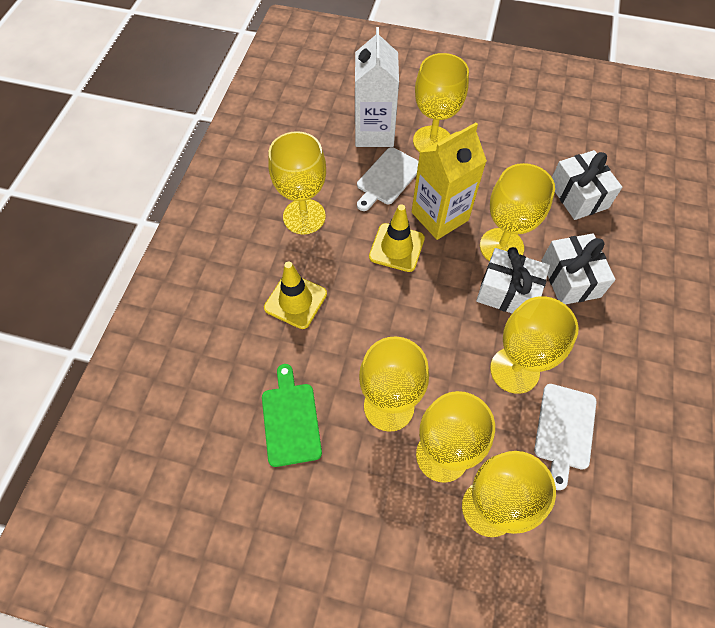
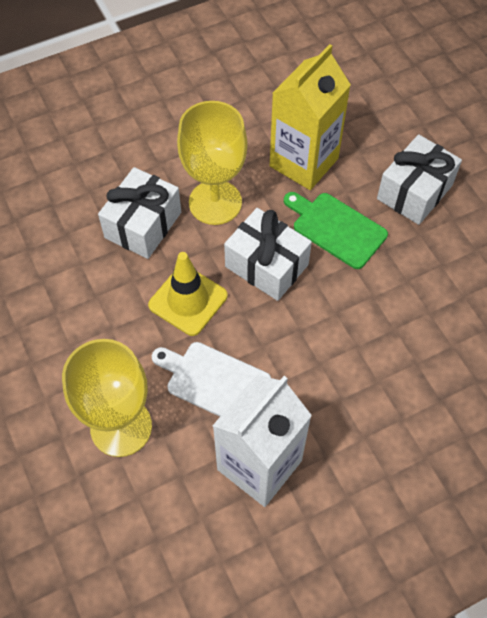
white cutting board: 2 -> 1
yellow goblet: 7 -> 2
yellow traffic cone: 2 -> 1

